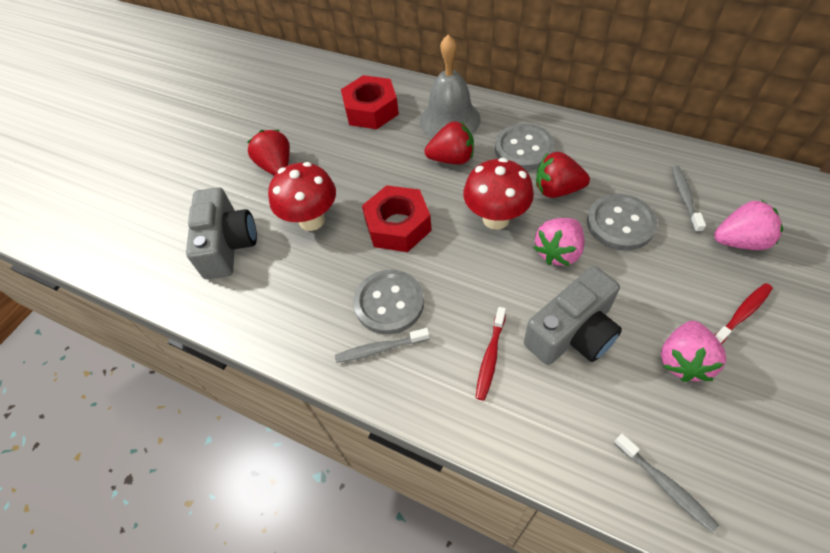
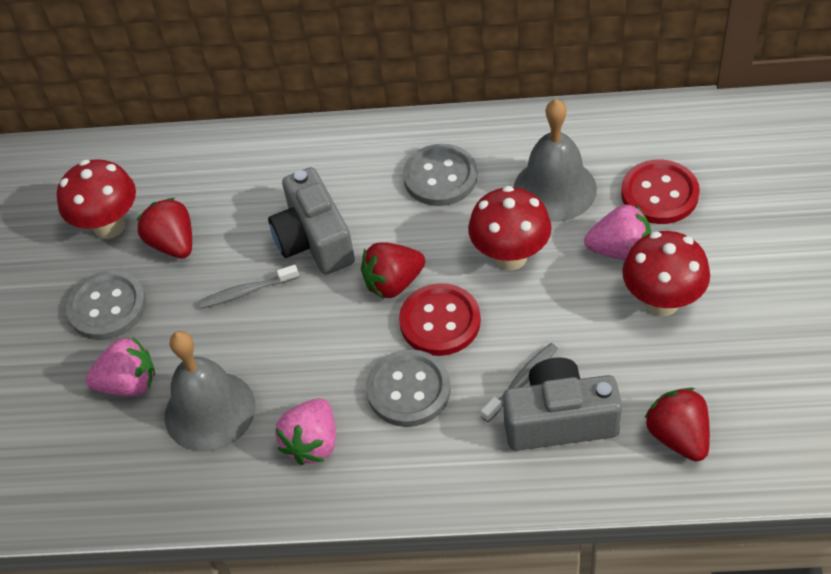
grey bell: 1 -> 2
grey toothbrush: 3 -> 2
red button: 0 -> 2
red mushroom: 2 -> 3
red nut: 2 -> 0
red toothbrush: 2 -> 0

